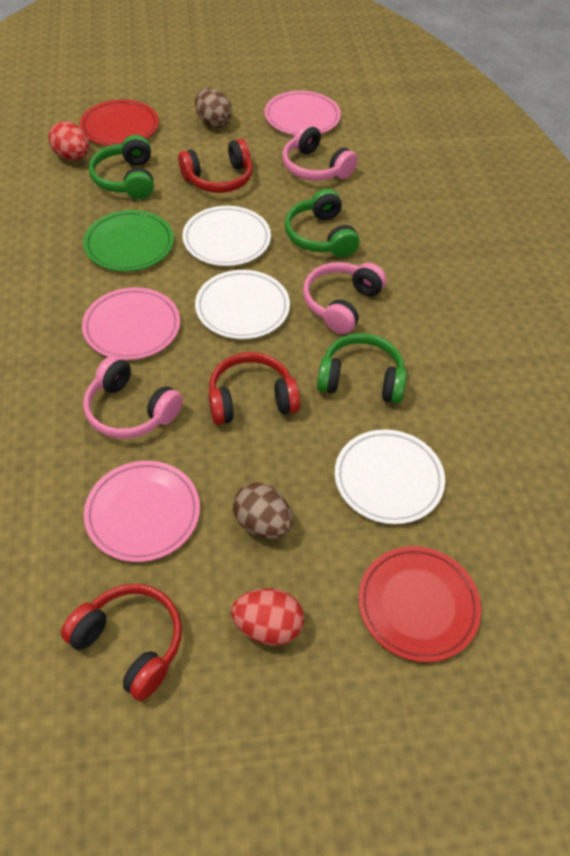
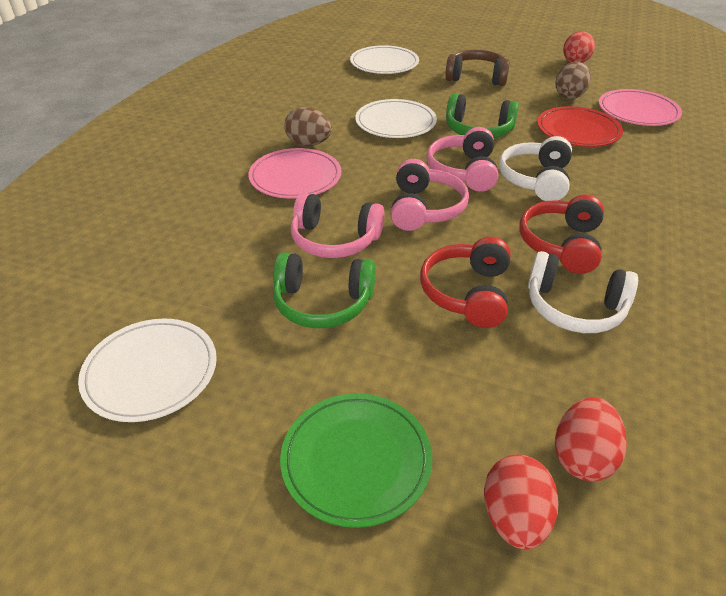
brown headphones: 0 -> 1
green headphones: 3 -> 2
pink plate: 3 -> 2
red egg: 2 -> 3
red headphones: 3 -> 2
red plate: 2 -> 1
white headphones: 0 -> 2

